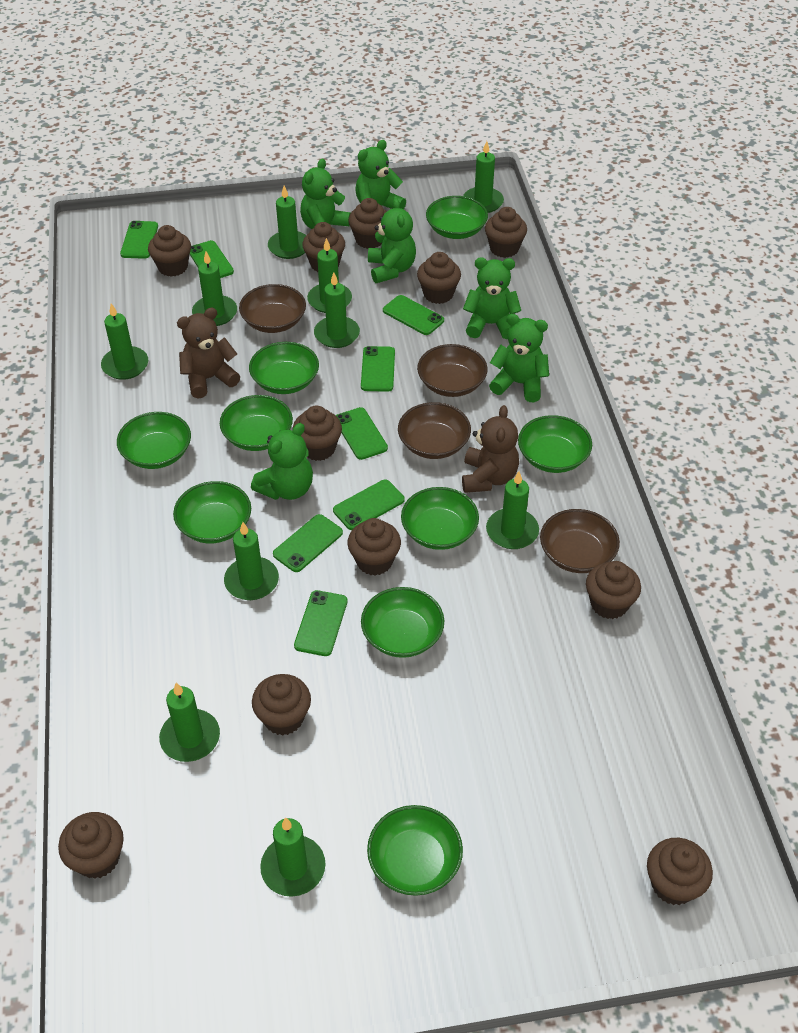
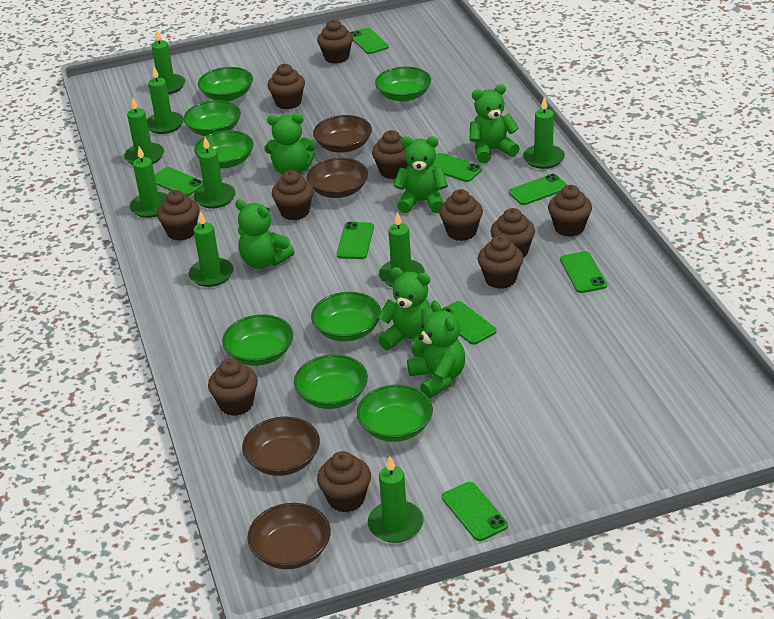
brown teddy bear: 2 -> 0
green bowl: 9 -> 8
green candle: 10 -> 9

